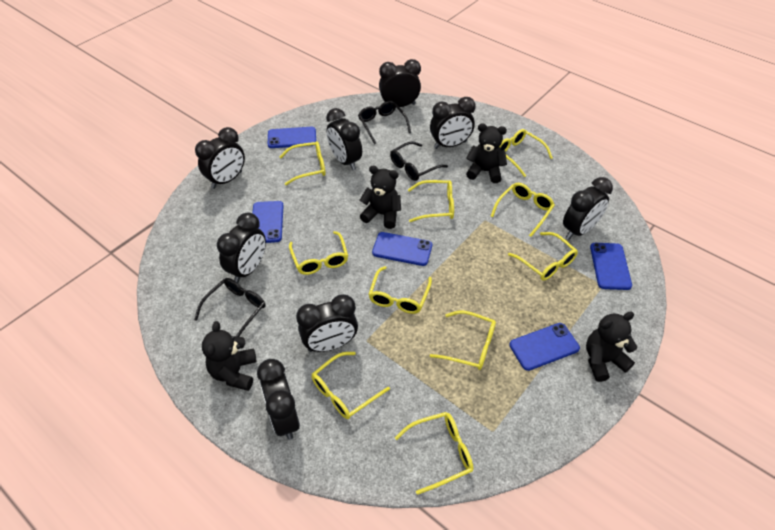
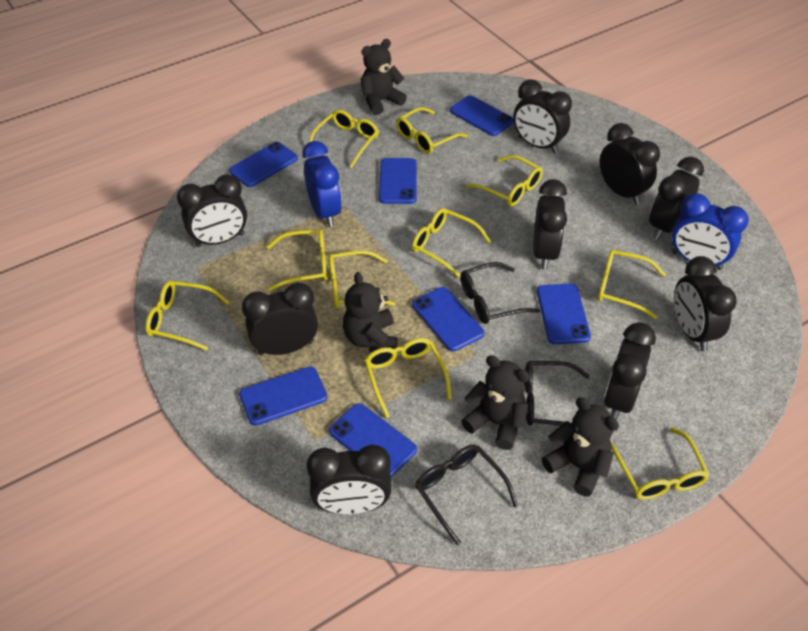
black clock: 8 -> 9
blue clock: 0 -> 2
blue phone: 5 -> 7

